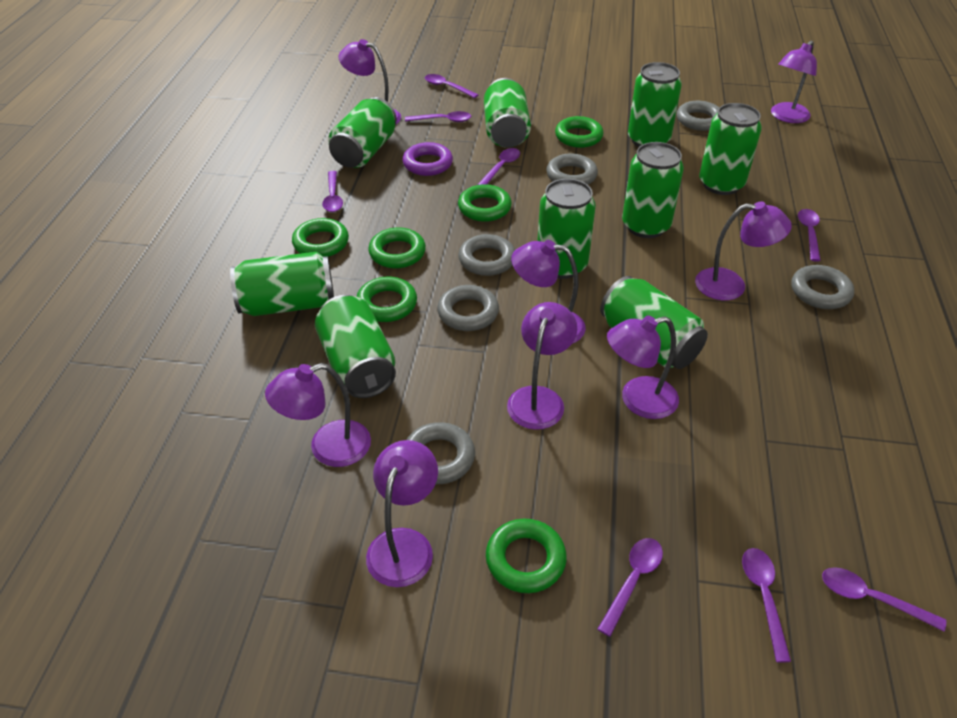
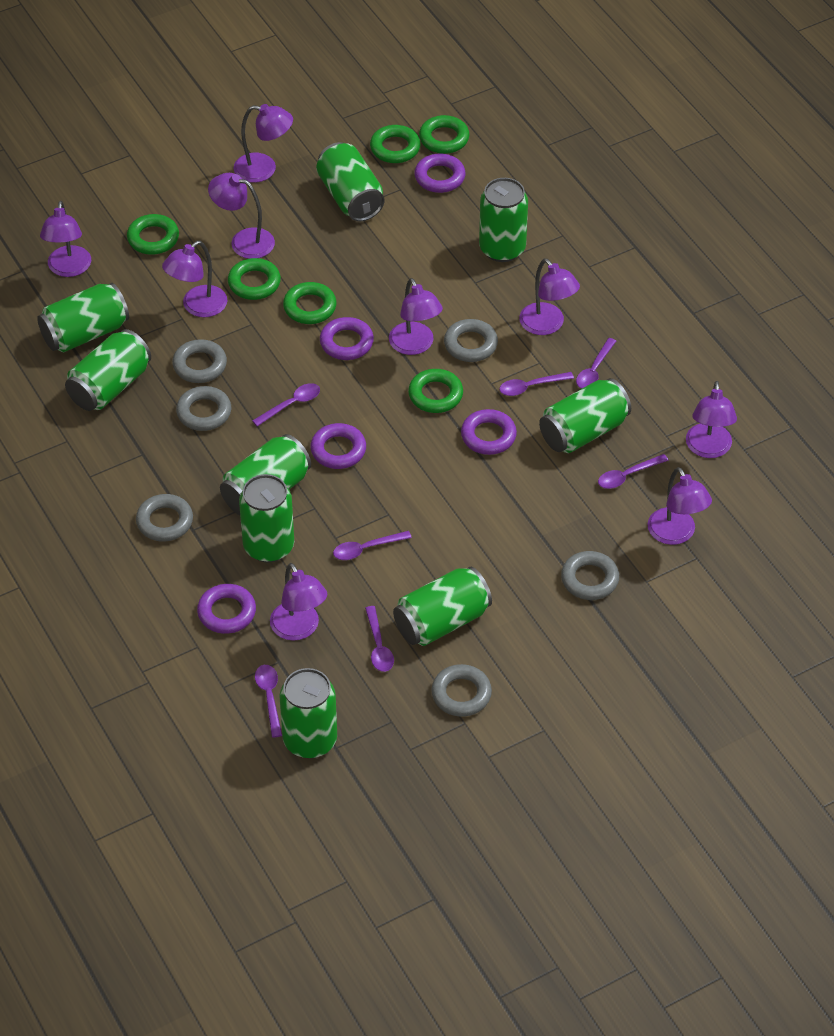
purple lamp: 8 -> 9
purple ring: 1 -> 5
purple spoon: 8 -> 7

